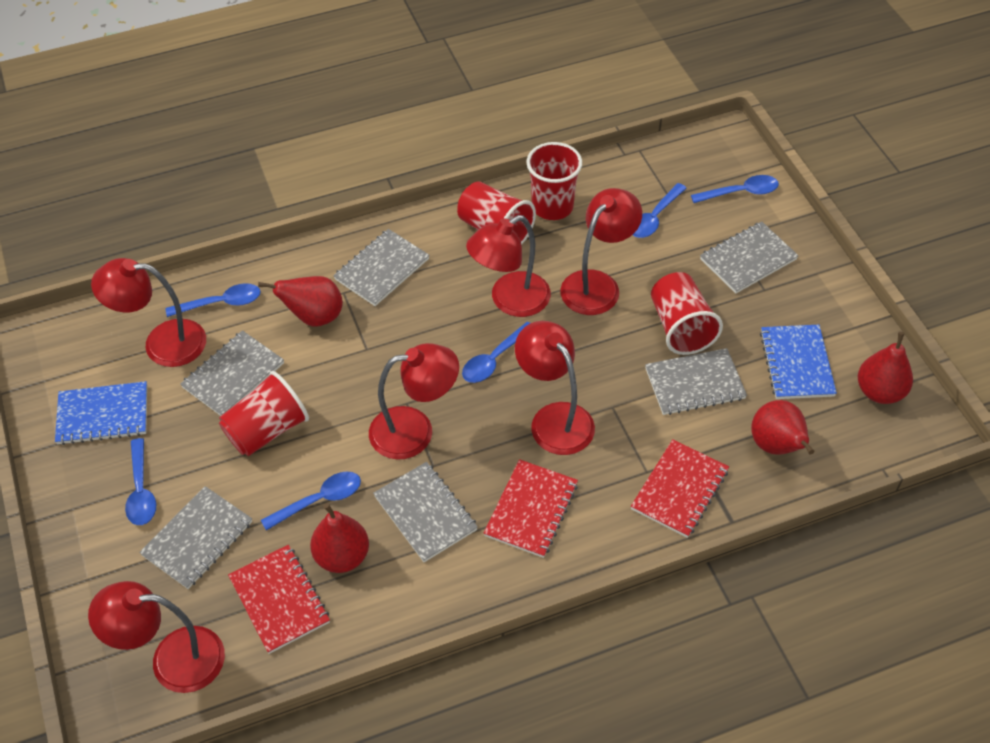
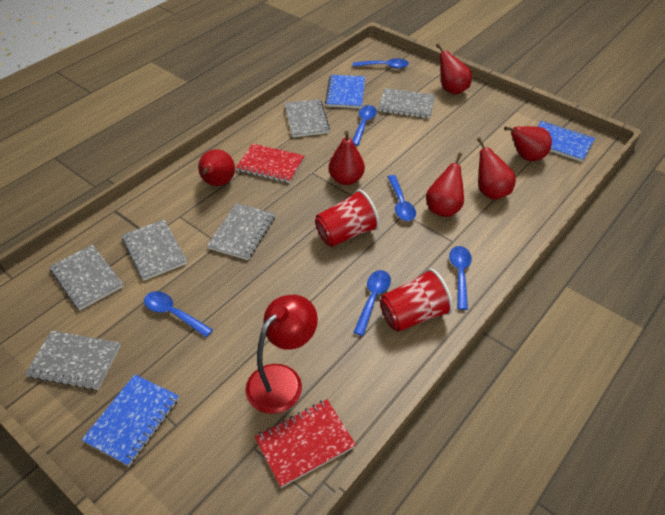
blue notebook: 2 -> 3
red cup: 4 -> 2
red lamp: 6 -> 1
red notebook: 3 -> 2
red pear: 4 -> 6

